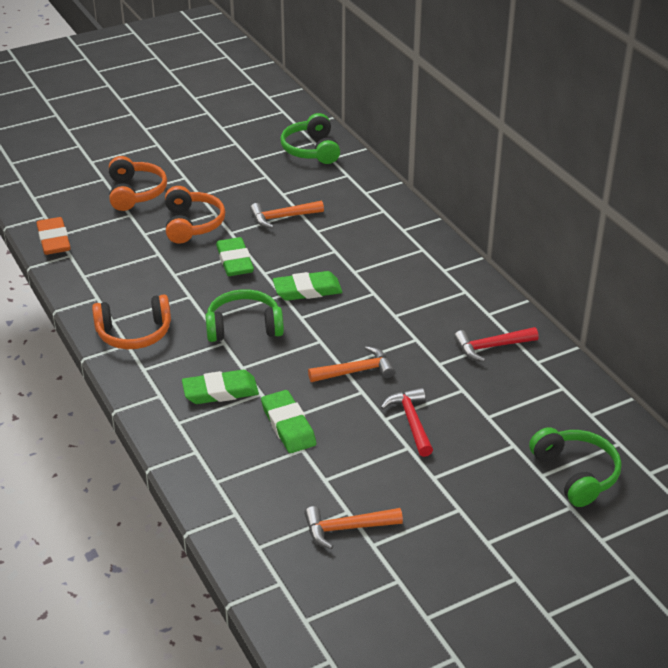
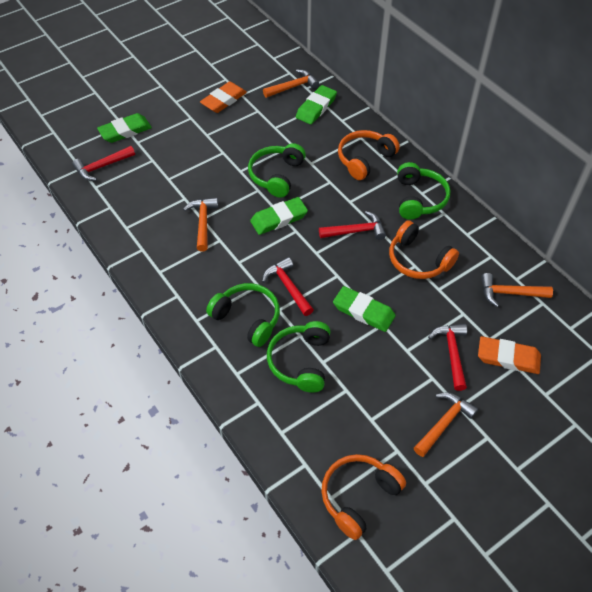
green headphones: 3 -> 4
orange eraser: 1 -> 2
orange hammer: 3 -> 4
red hammer: 2 -> 4

